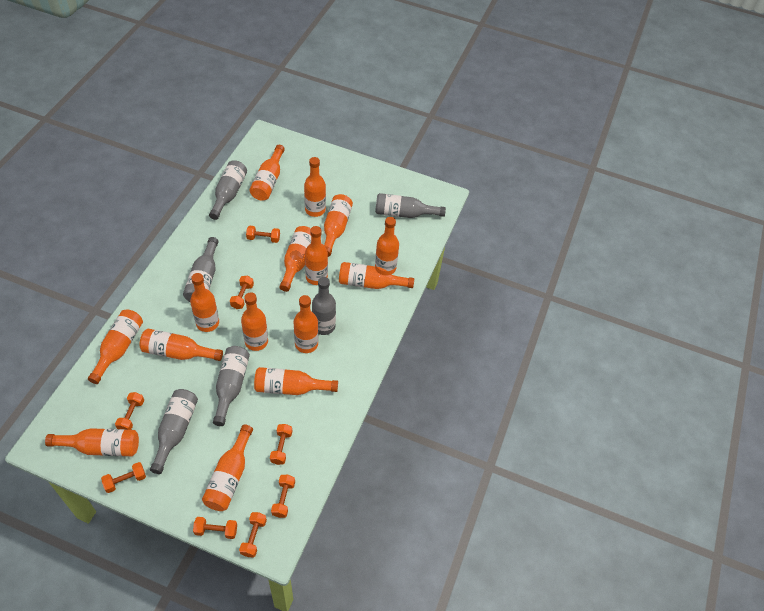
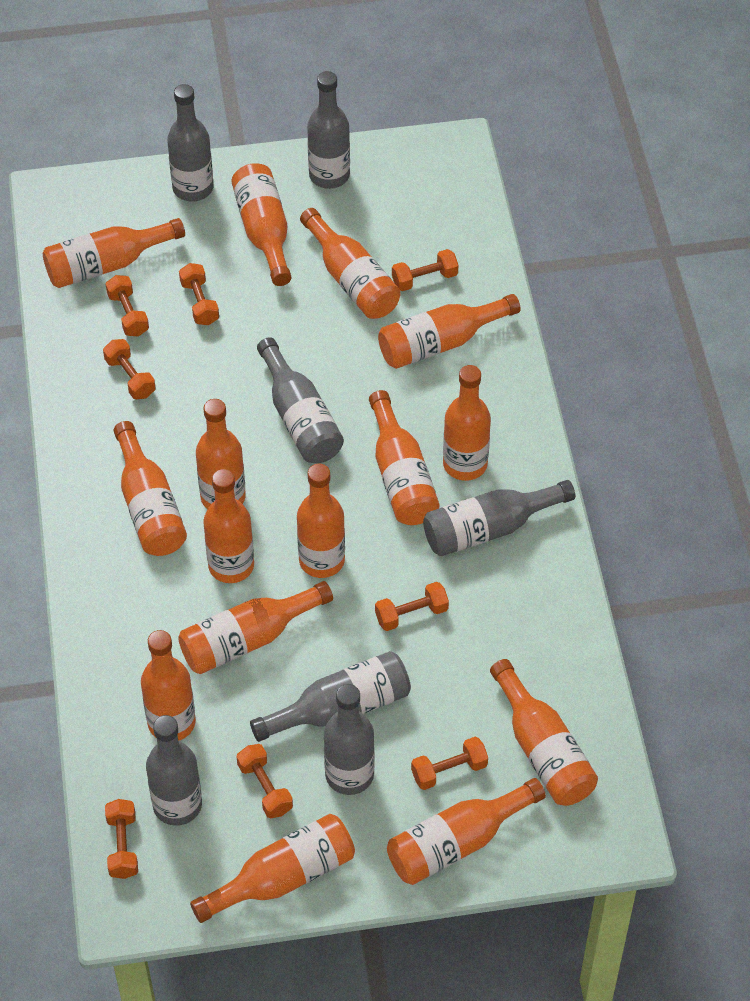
grey bottle: 6 -> 7

